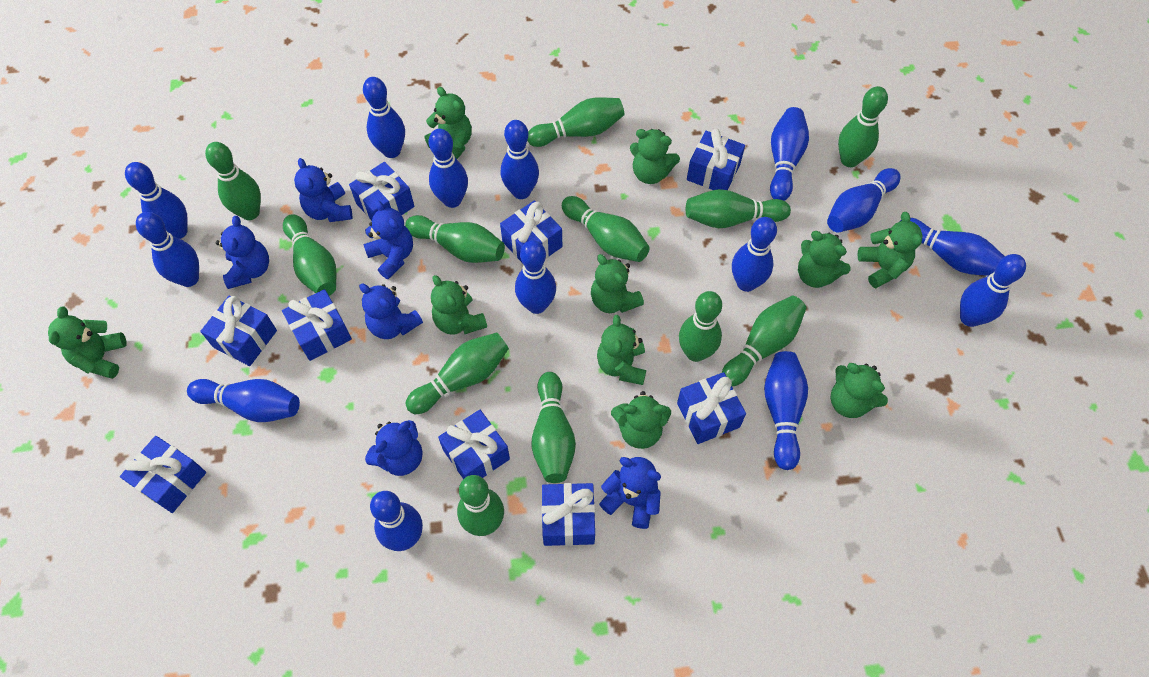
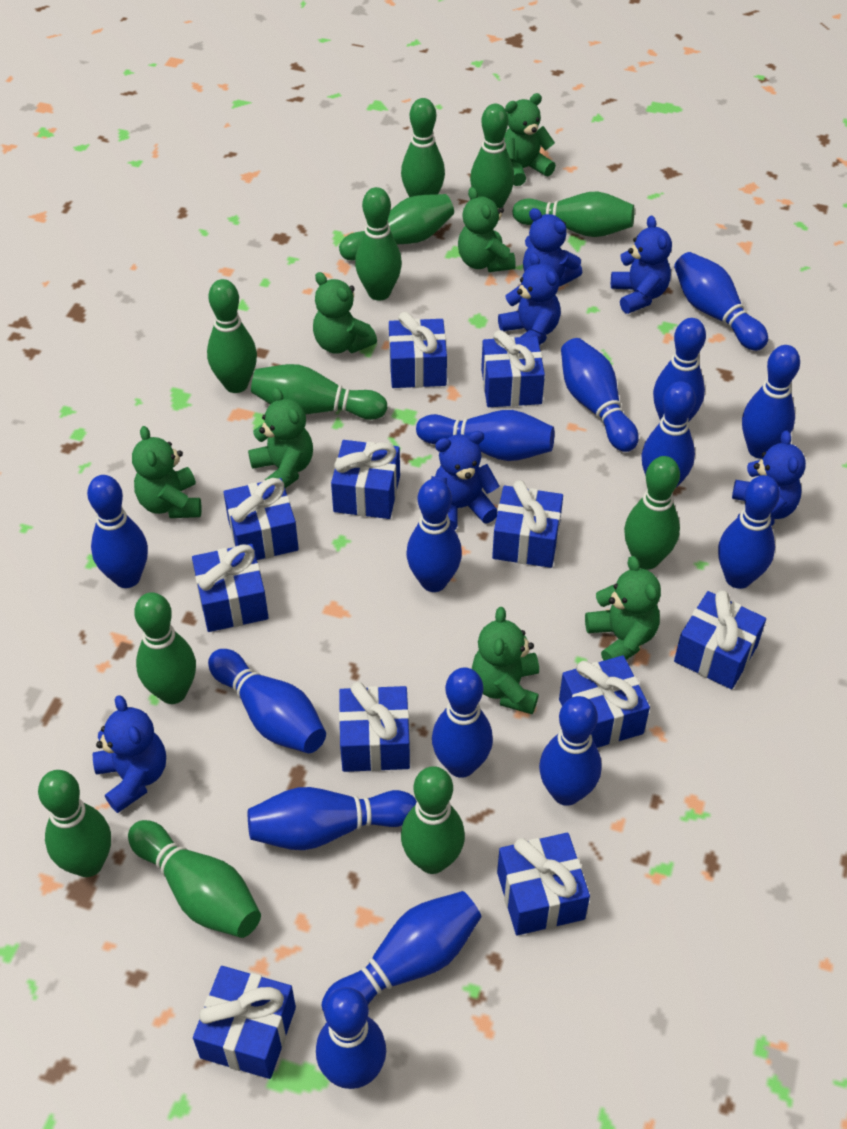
blue bowling pin: 14 -> 15
blue gift: 9 -> 11
green teddy bear: 10 -> 7

